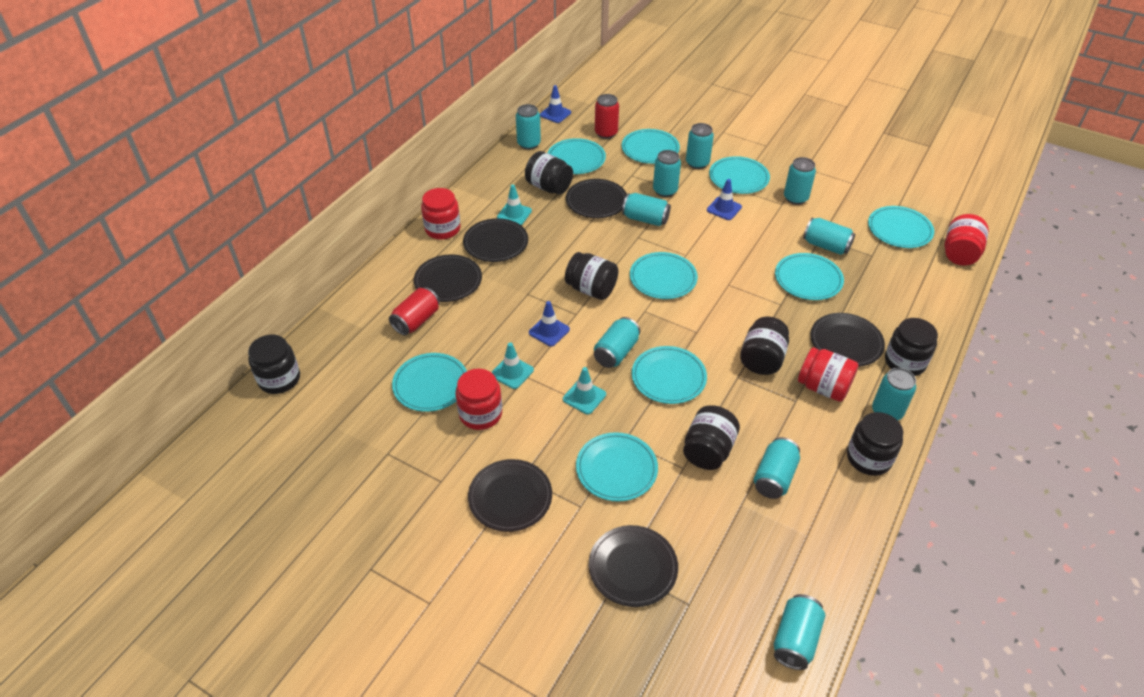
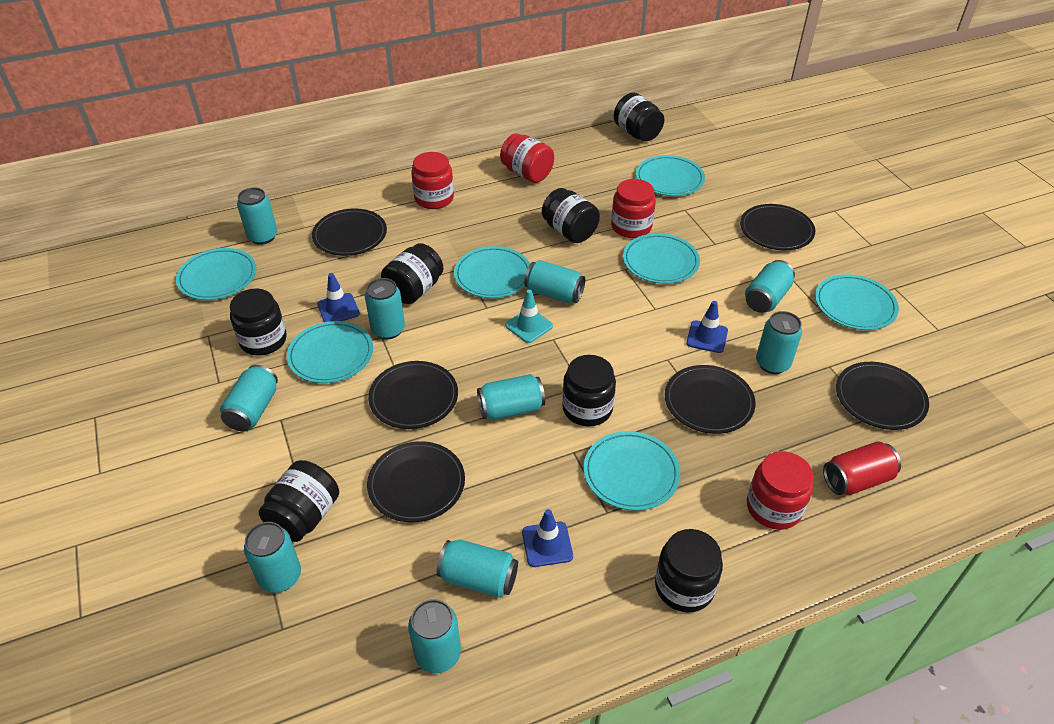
red can: 2 -> 1
turquoise plate: 9 -> 7
turquoise traffic cone: 3 -> 1

